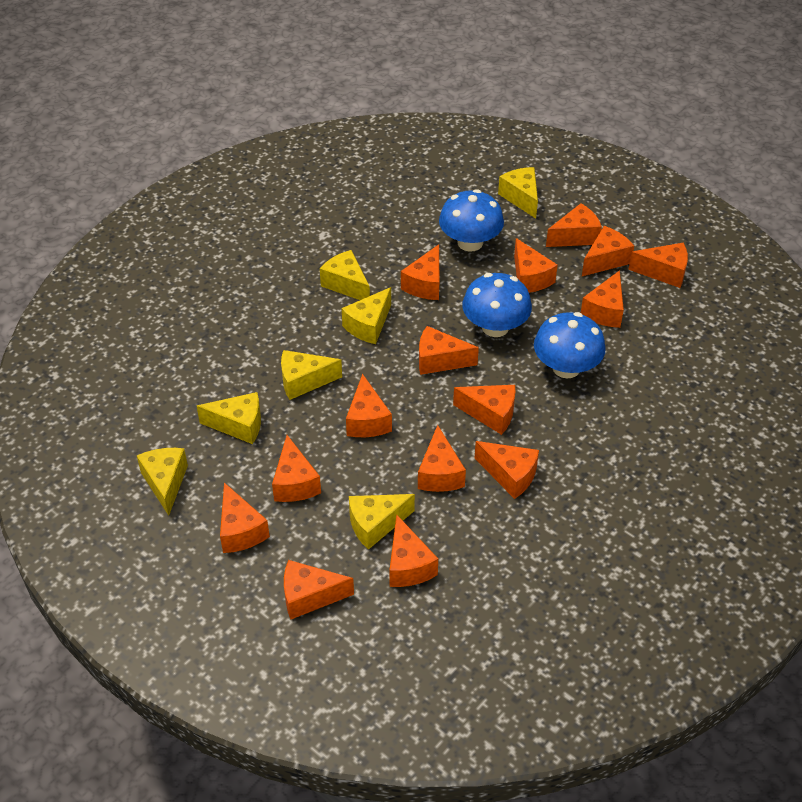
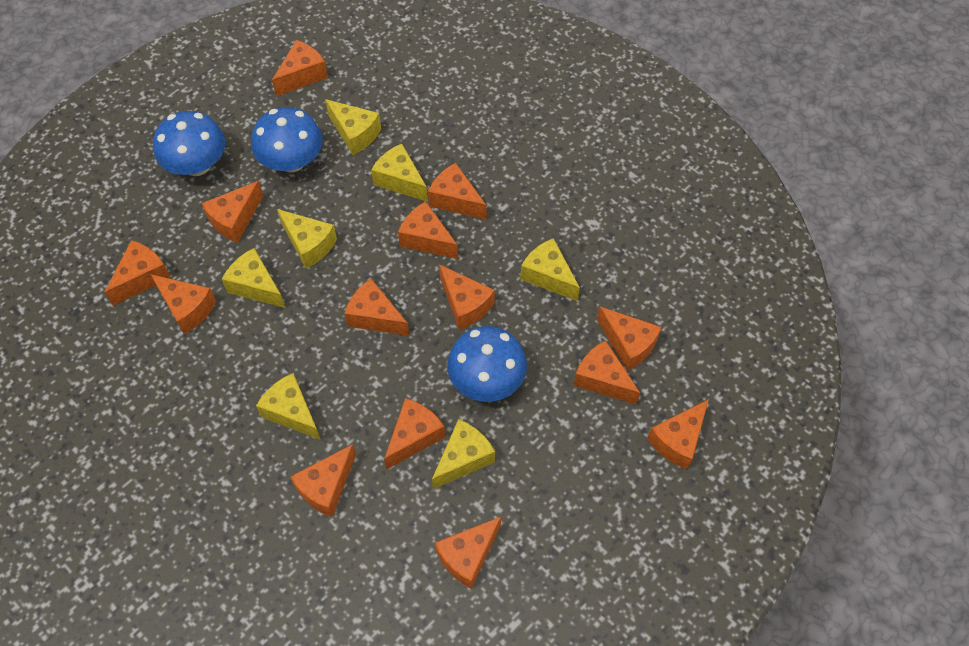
orange cheese: 15 -> 14

